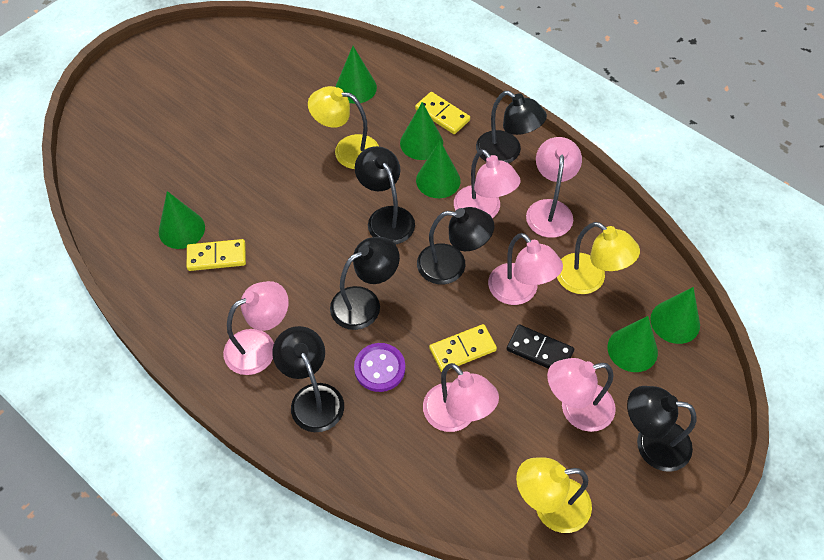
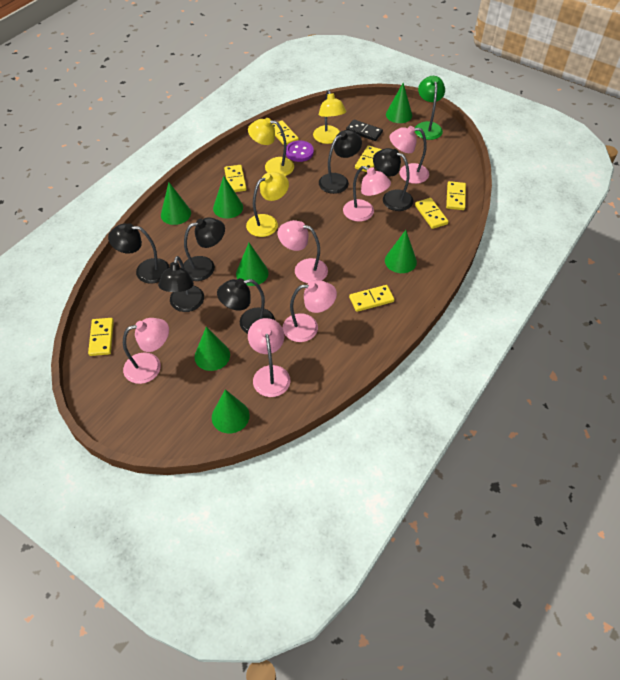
green cone: 6 -> 7
green lamp: 0 -> 1
yellow domino: 3 -> 7

